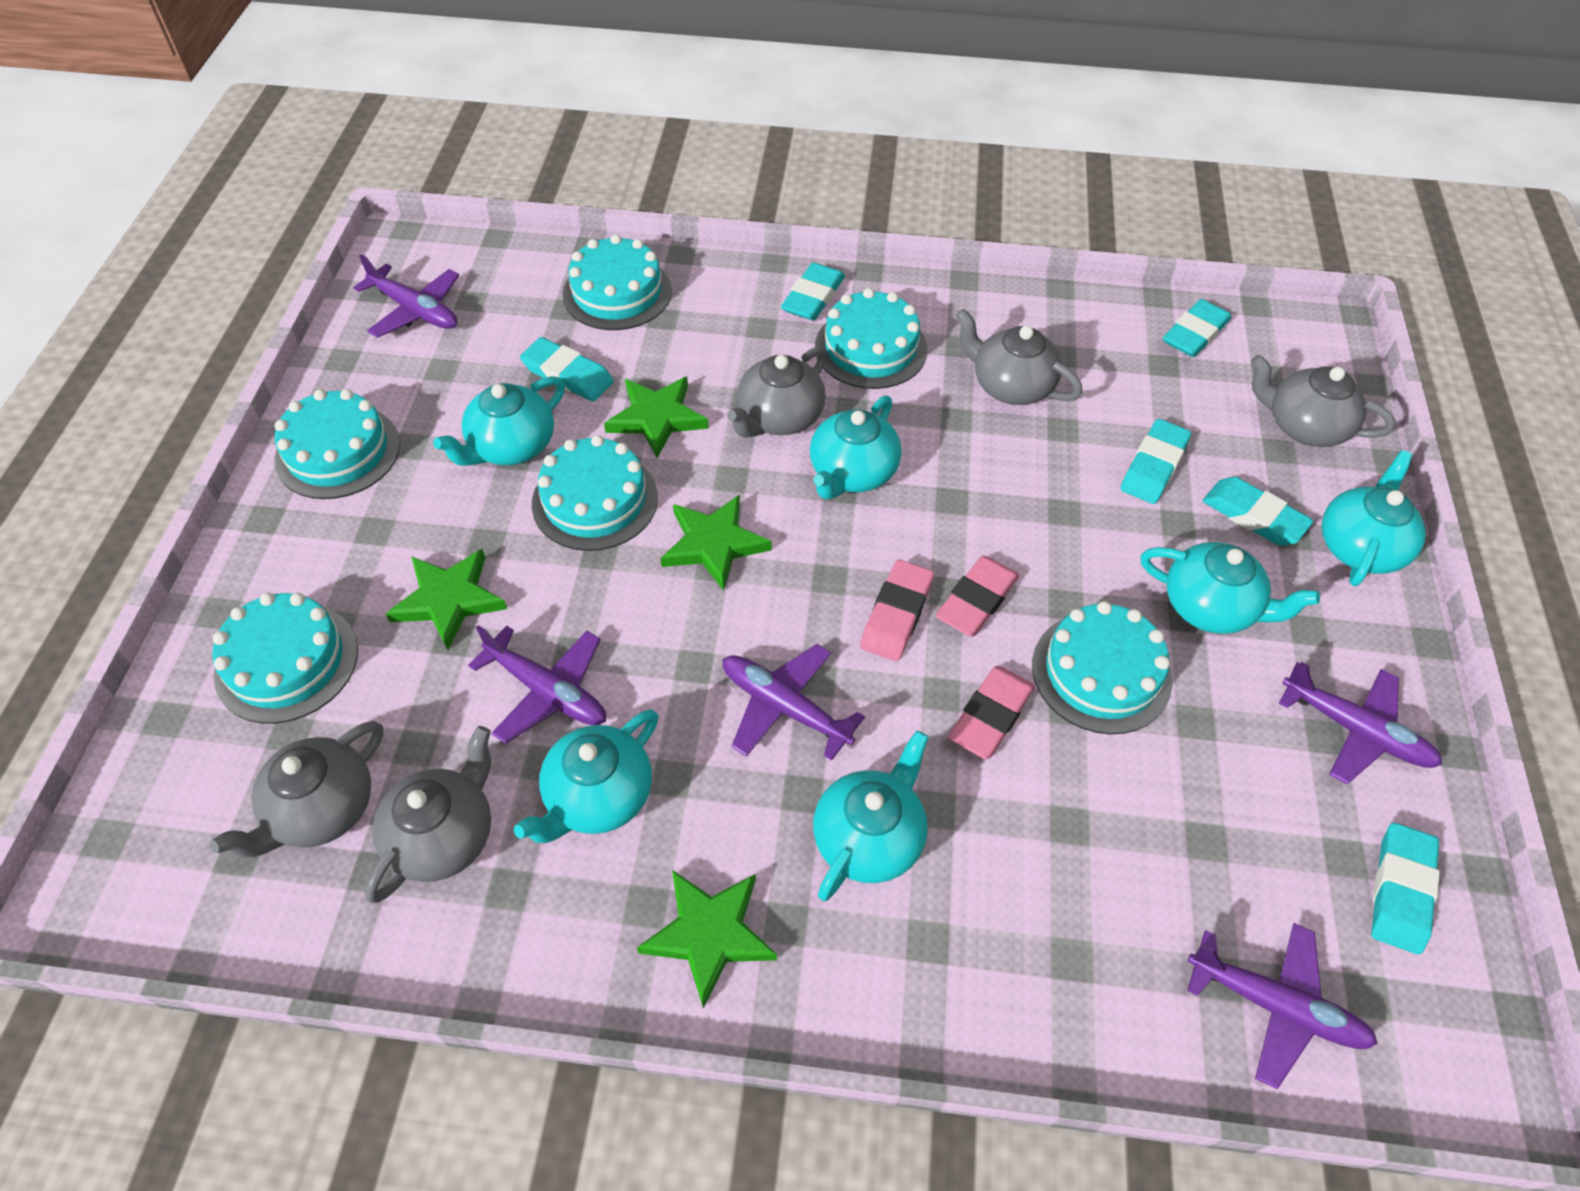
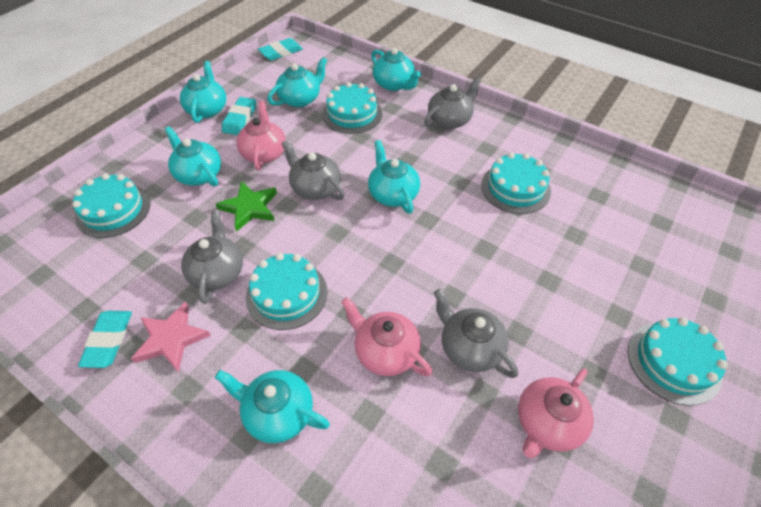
green star: 4 -> 1
grey teapot: 5 -> 4
pink eraser: 3 -> 0
pink star: 0 -> 1
pink teapot: 0 -> 3
purple plane: 5 -> 0
turquoise cake: 6 -> 5
turquoise eraser: 6 -> 3

